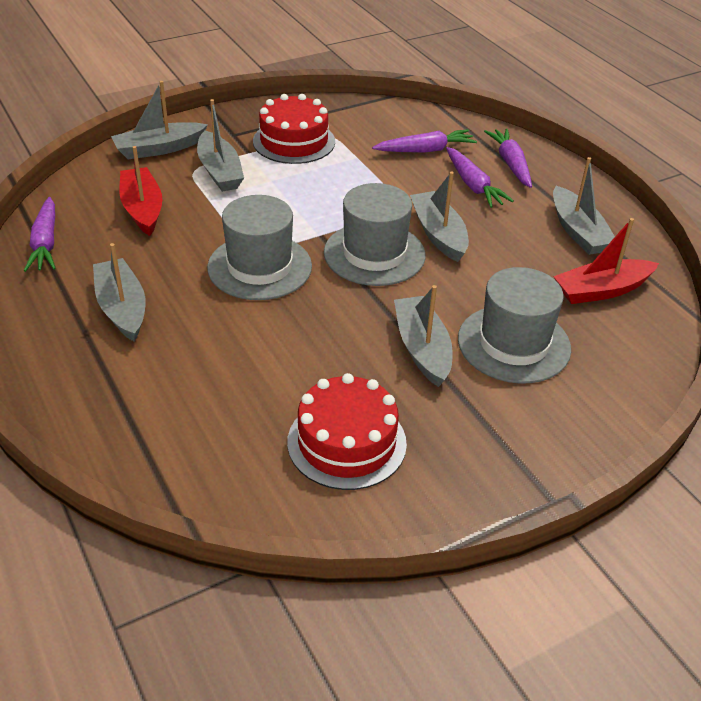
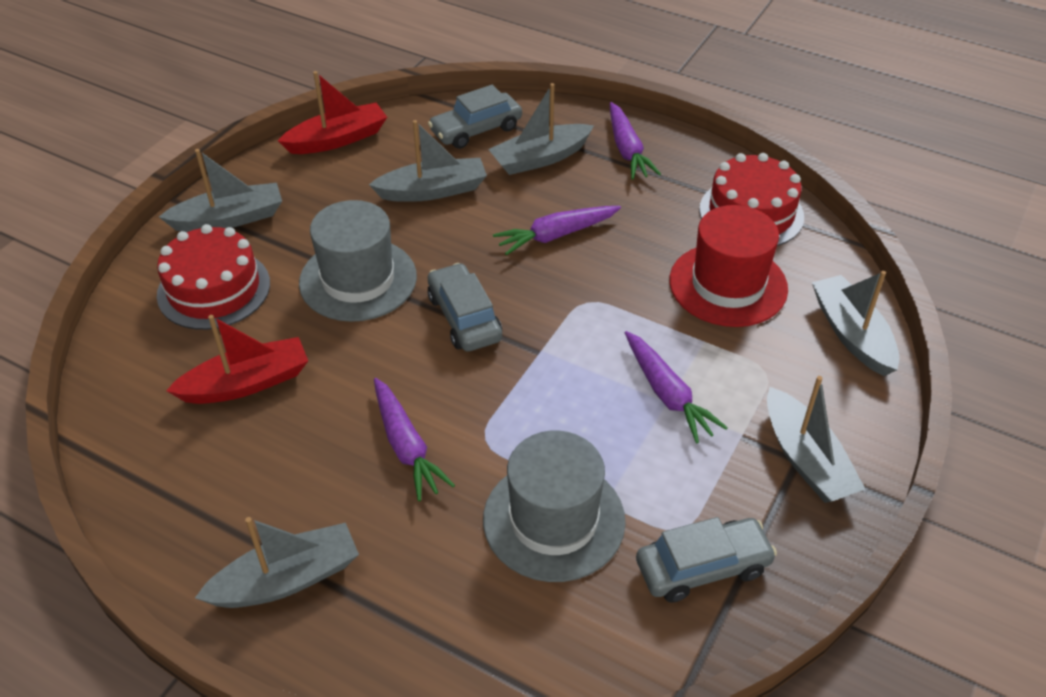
grey car: 0 -> 3
grey hat: 3 -> 2
red hat: 0 -> 1

